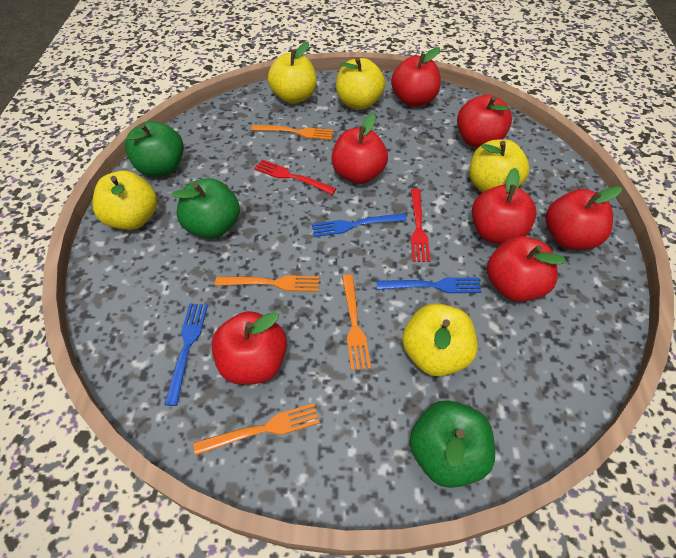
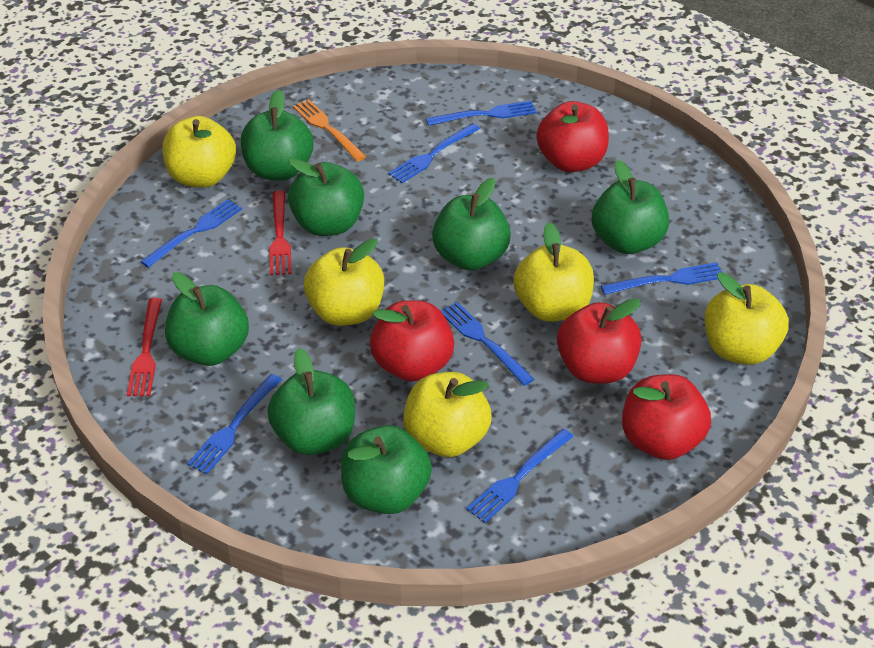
blue fork: 3 -> 7
green apple: 3 -> 7
orange fork: 4 -> 1
red apple: 7 -> 4

